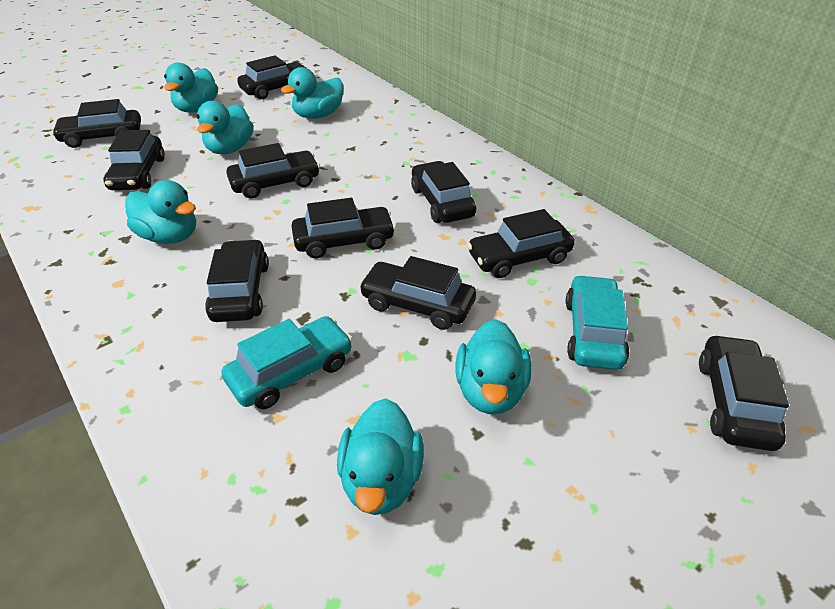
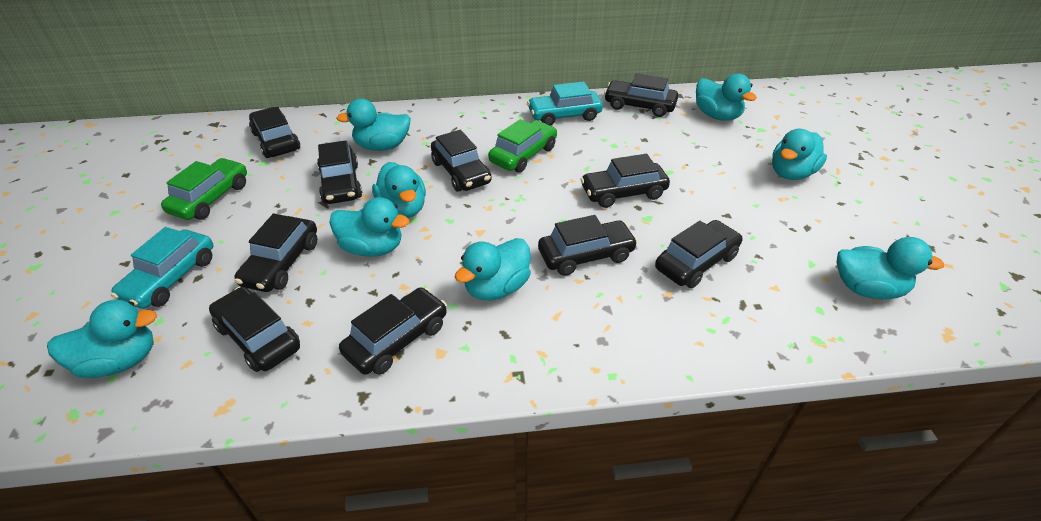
green car: 0 -> 2
turquoise duck: 6 -> 8

